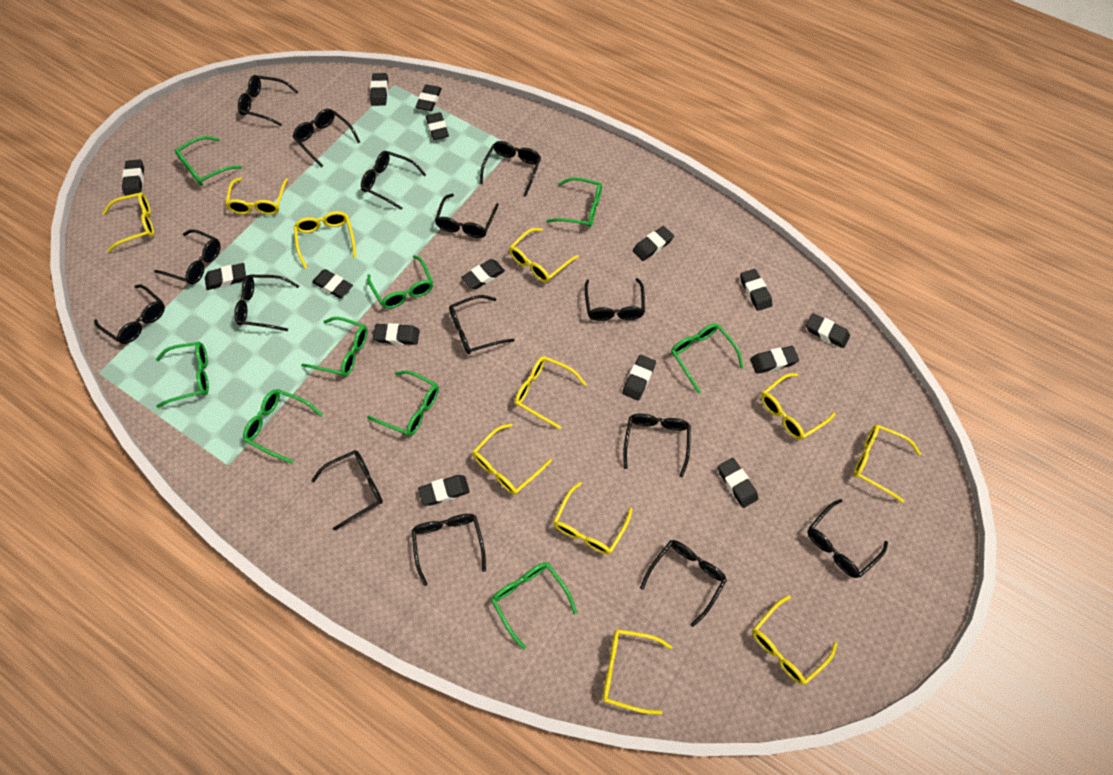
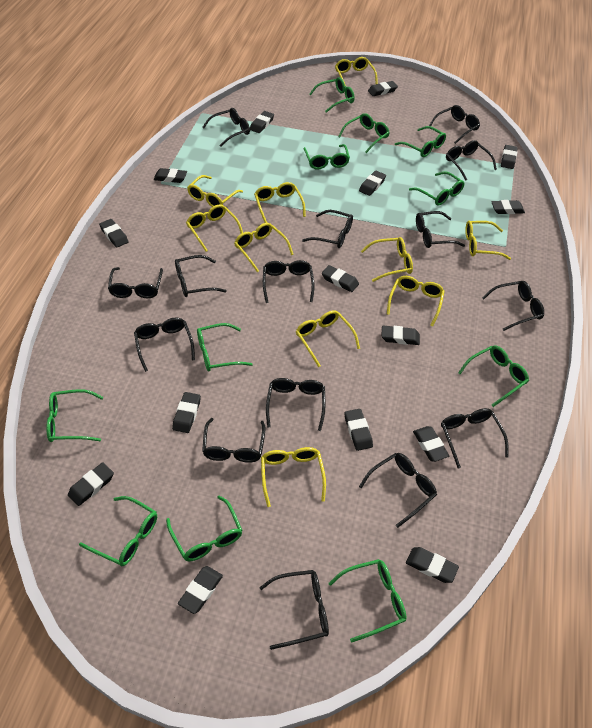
green glasses: 9 -> 11
yellow glasses: 11 -> 10

